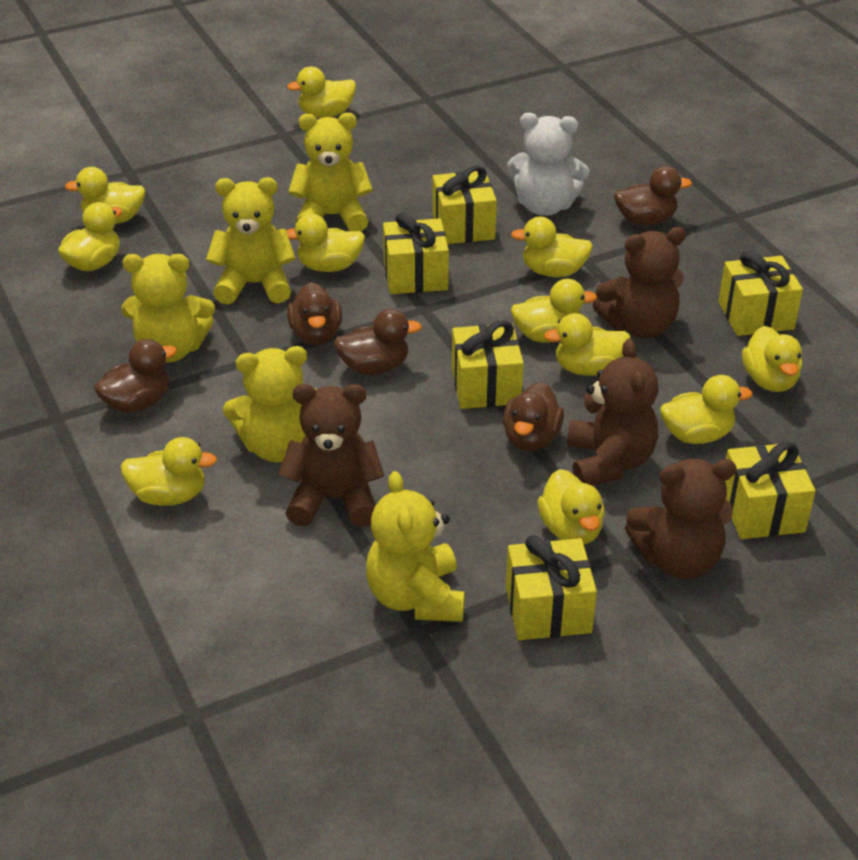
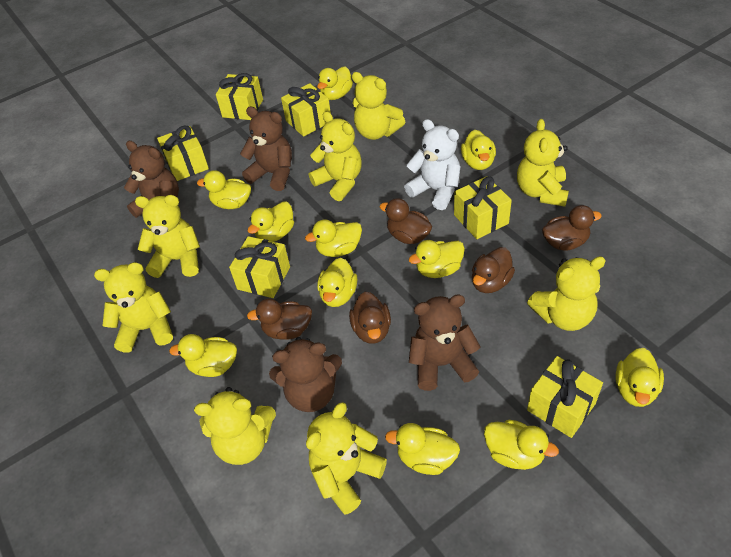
yellow teddy bear: 5 -> 8

